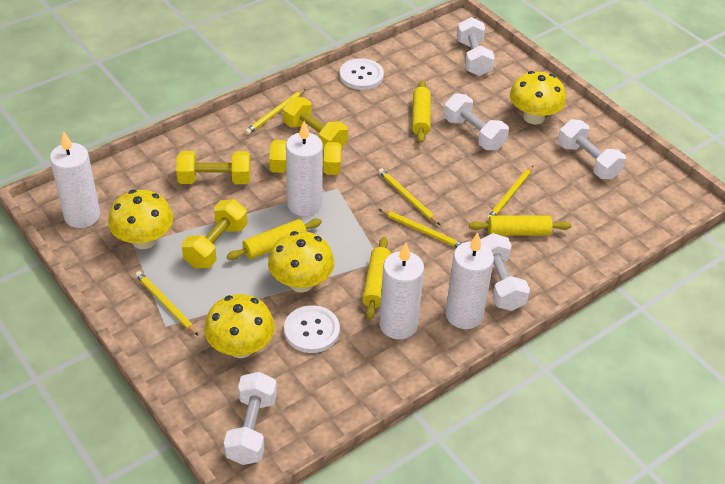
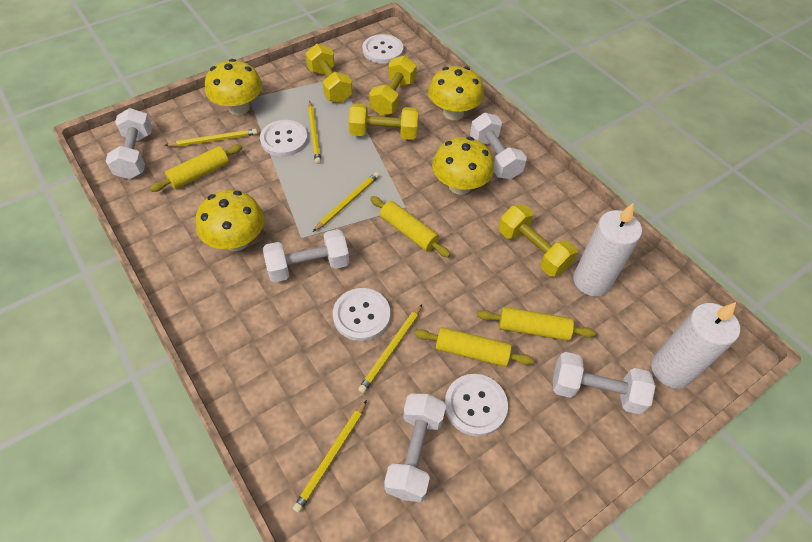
white button: 2 -> 4
white candle: 4 -> 2

